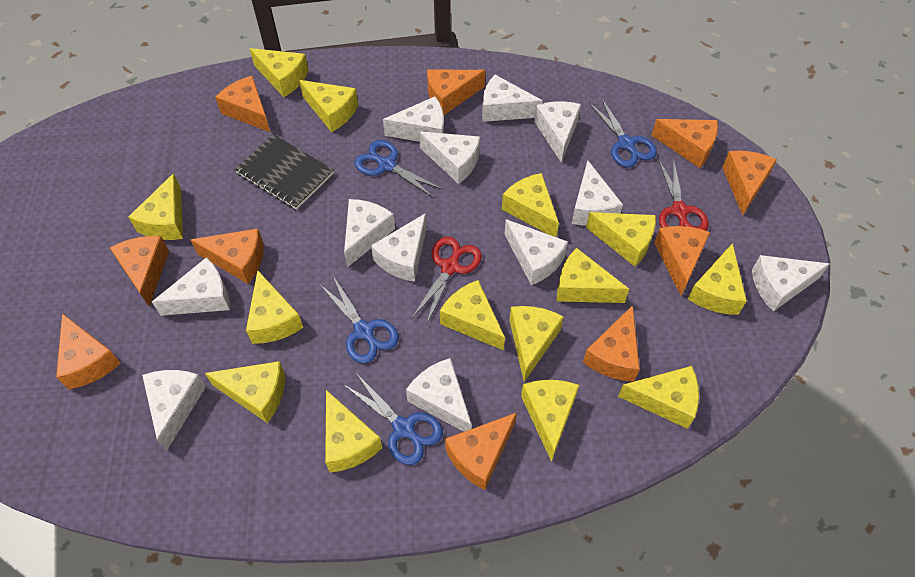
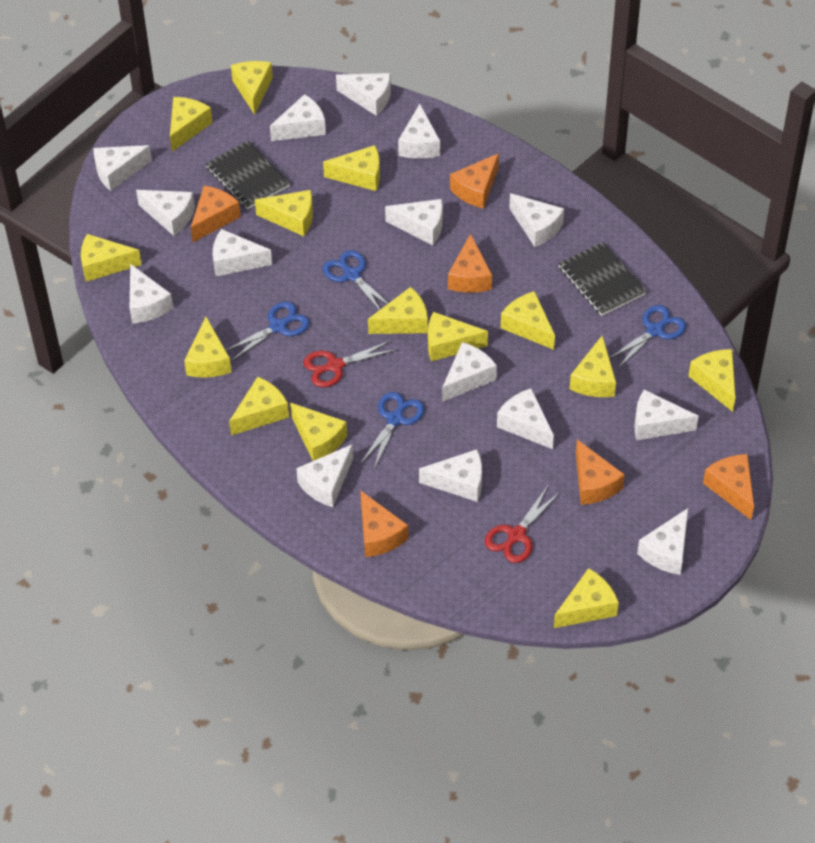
black notebook: 1 -> 2
orange cheese: 10 -> 6
white cheese: 12 -> 15

